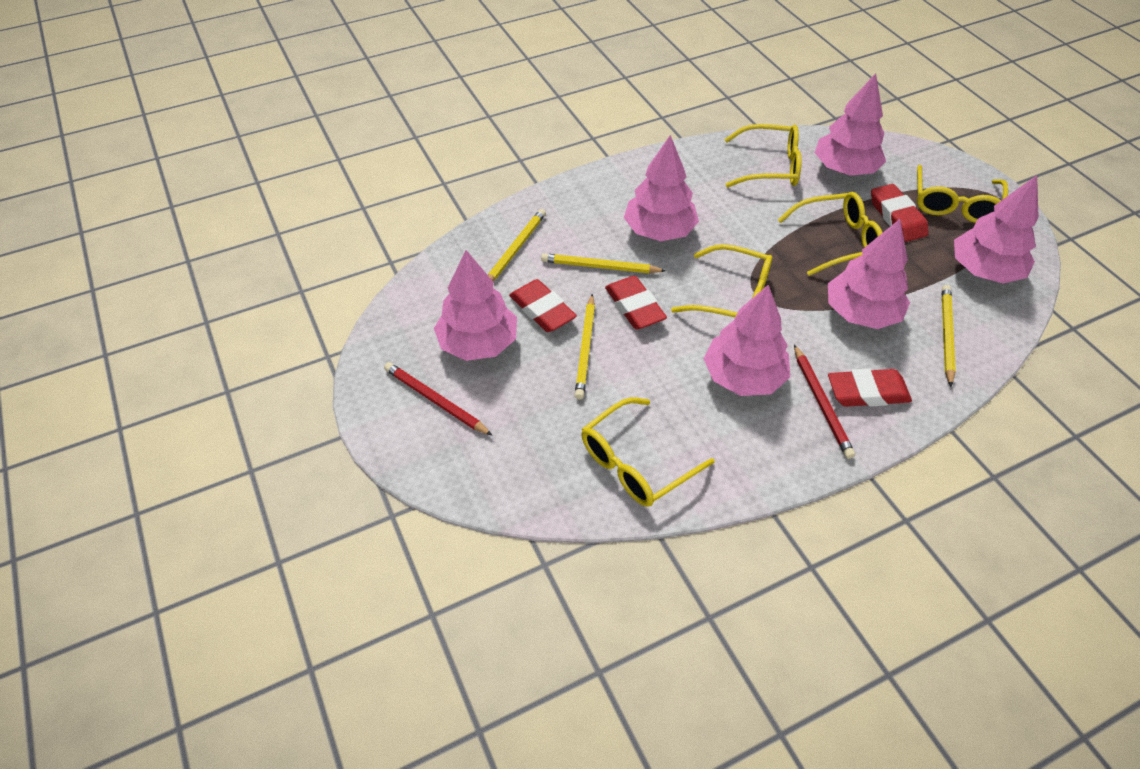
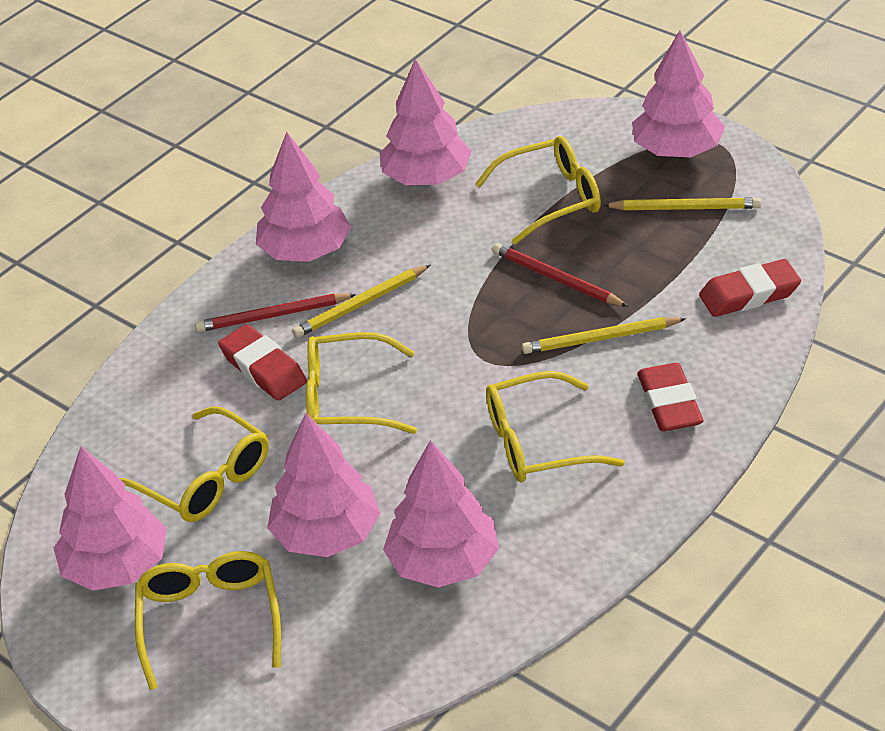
red eraser: 4 -> 3
yellow pencil: 4 -> 3

